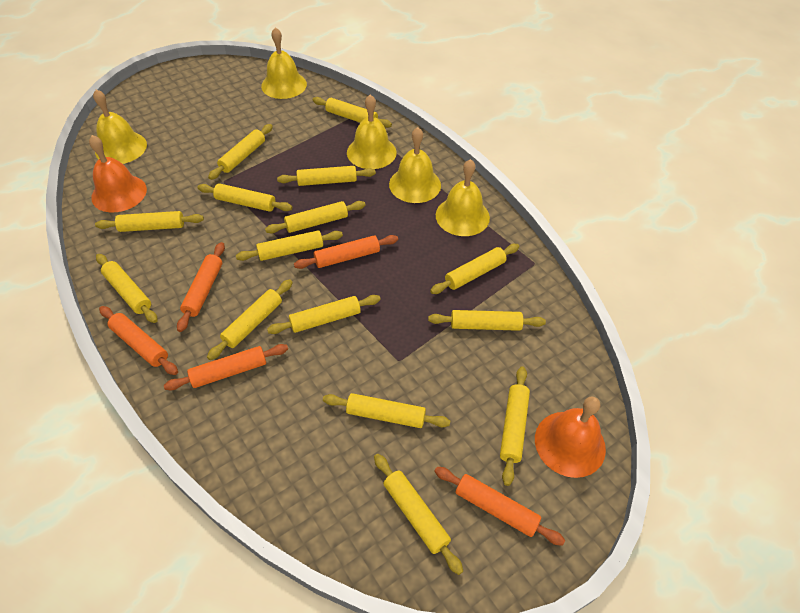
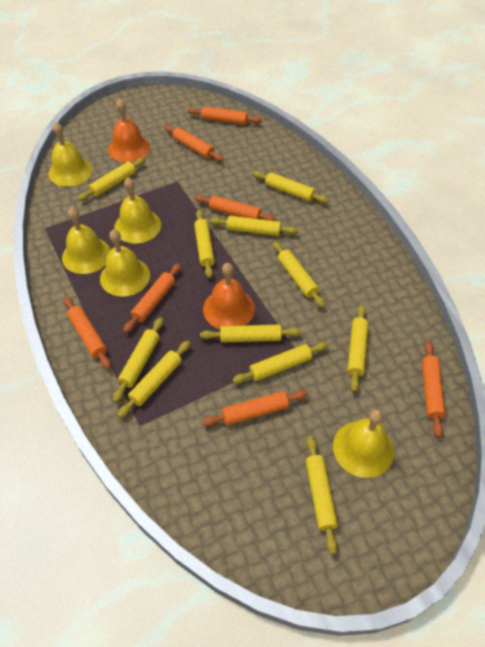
orange rolling pin: 5 -> 7
yellow rolling pin: 15 -> 11

